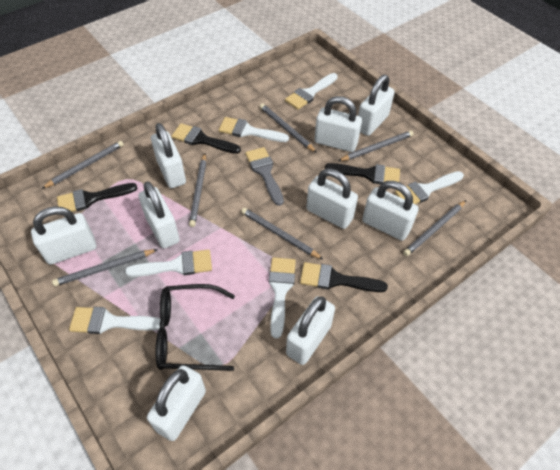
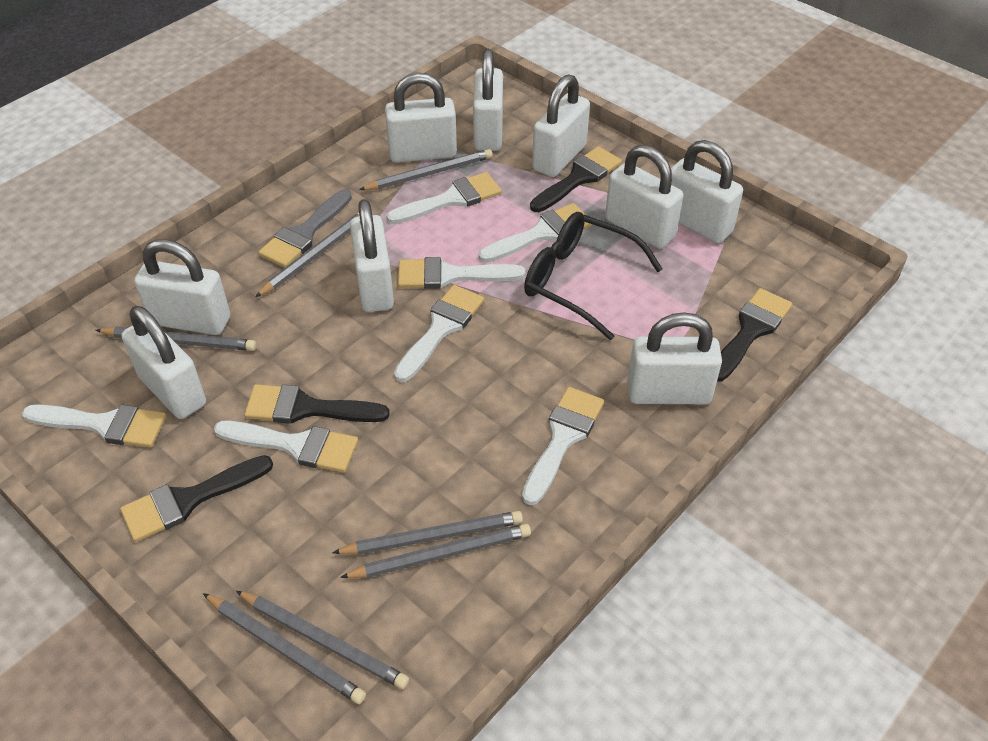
white brush: 6 -> 7

